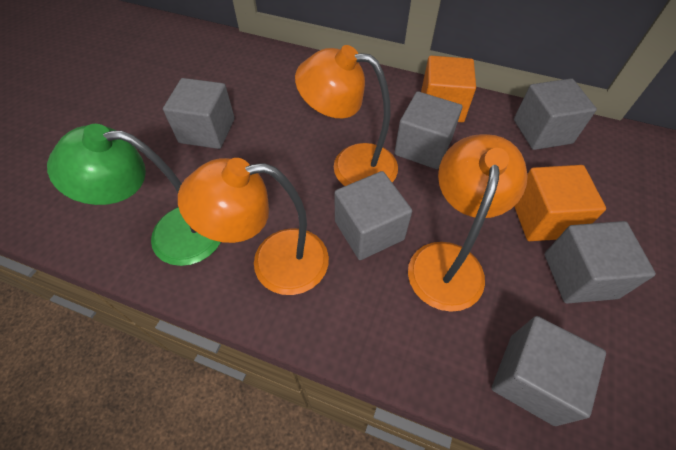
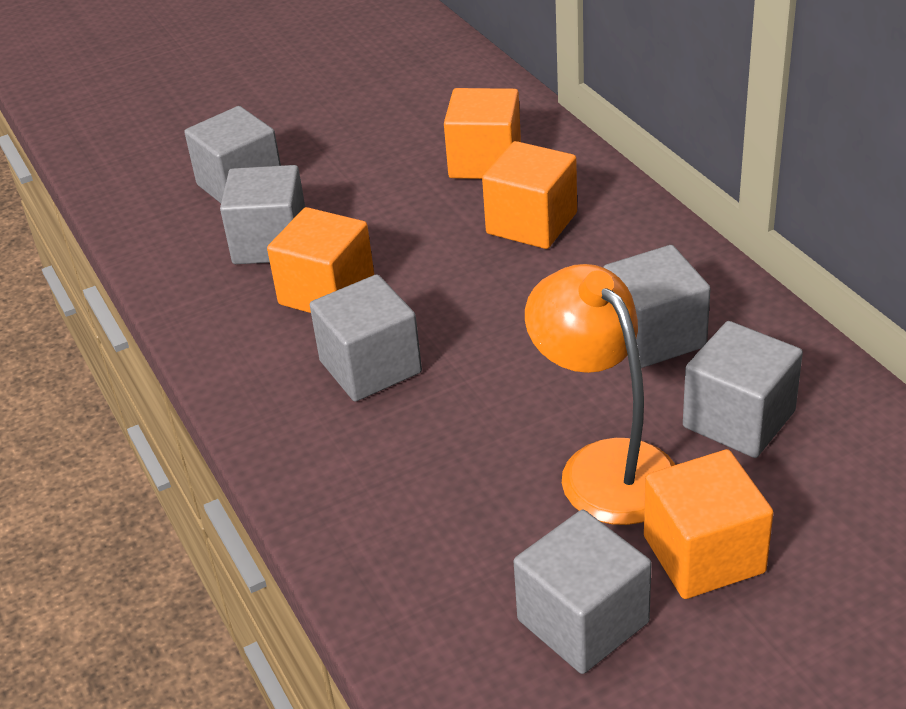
green lamp: 1 -> 0
orange cube: 2 -> 4
orange lamp: 3 -> 1

